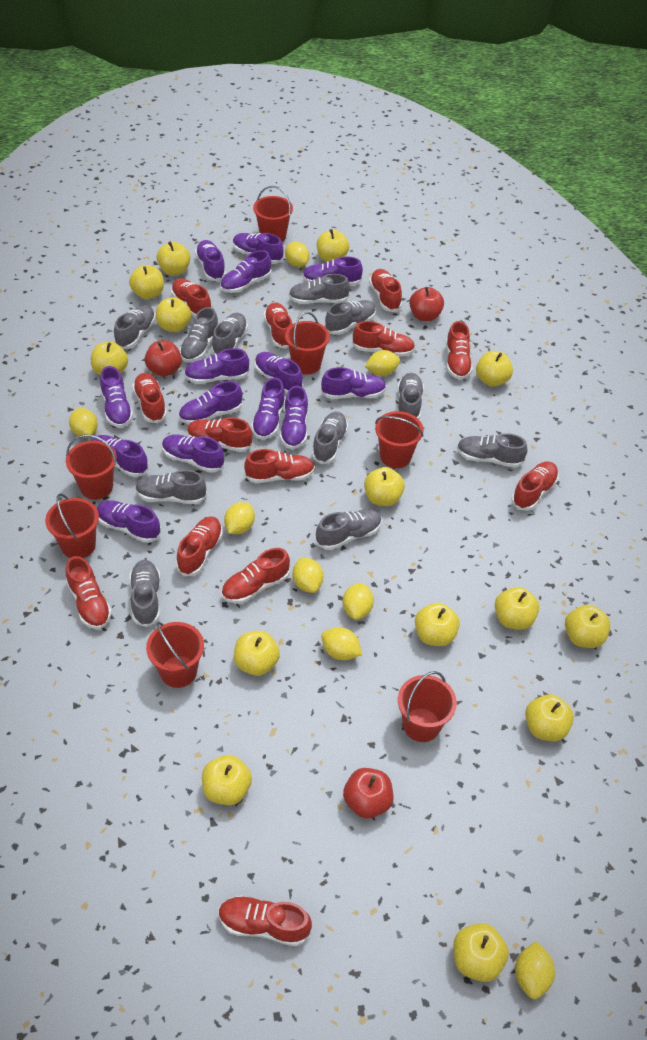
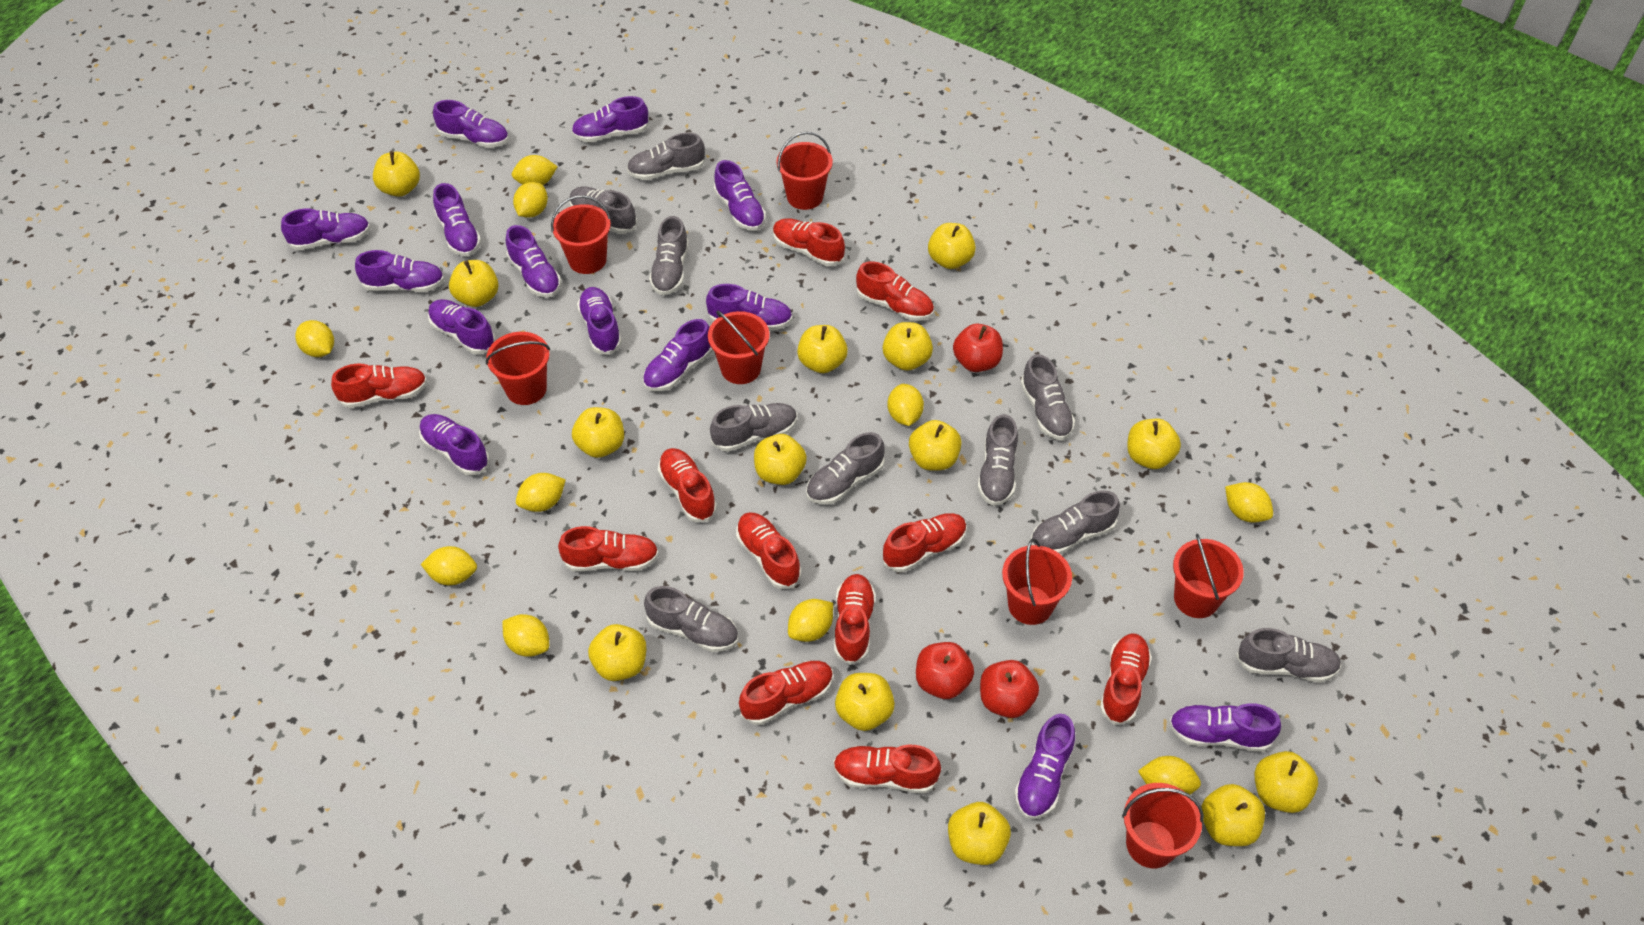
grey shoe: 11 -> 10
red shoe: 13 -> 11
yellow lemon: 8 -> 10

